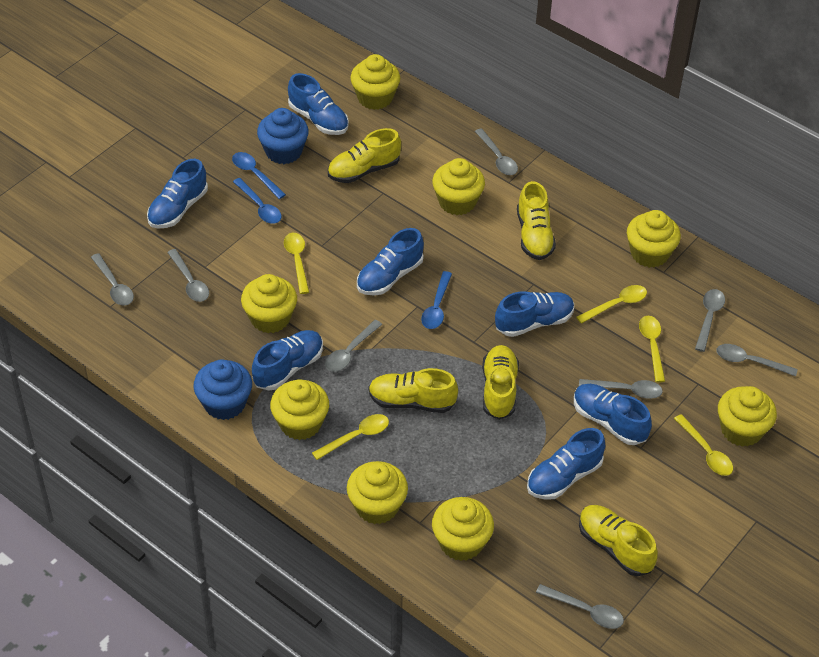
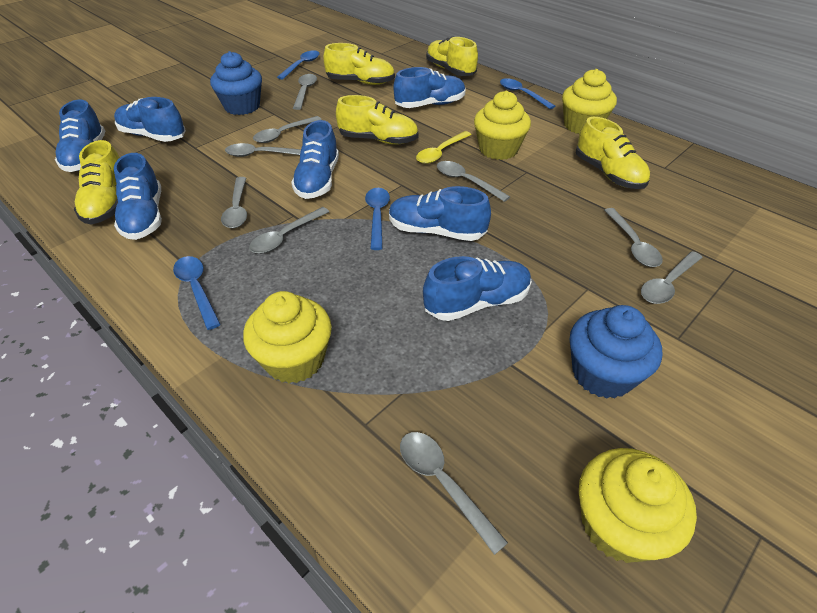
blue spoon: 3 -> 4
grey spoon: 8 -> 9
yellow cupcake: 8 -> 4
yellow spoon: 5 -> 1

